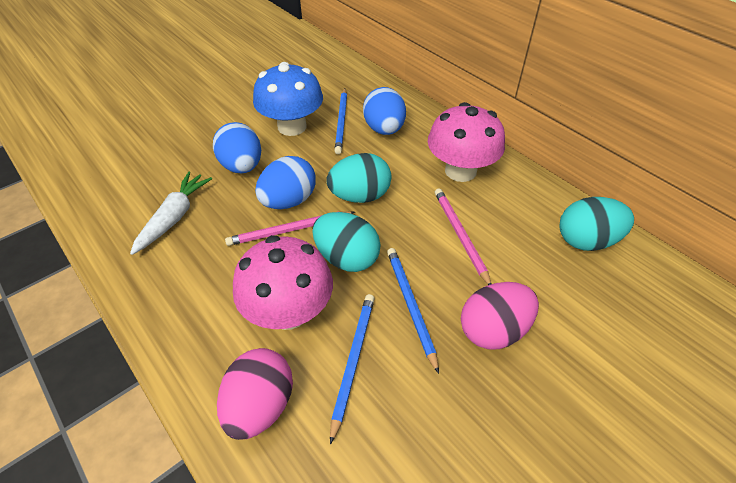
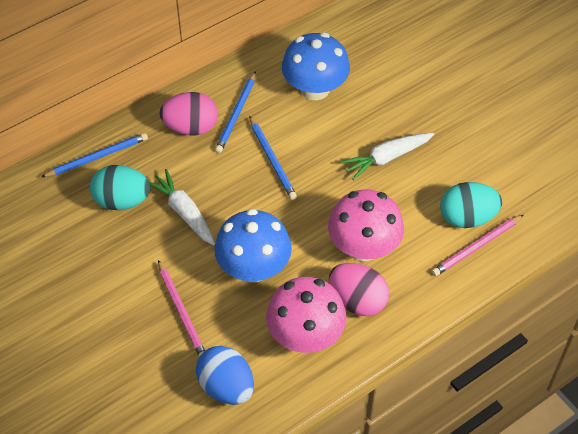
blue egg: 3 -> 1
blue mushroom: 1 -> 2
turquoise egg: 3 -> 2
white carrot: 1 -> 2

